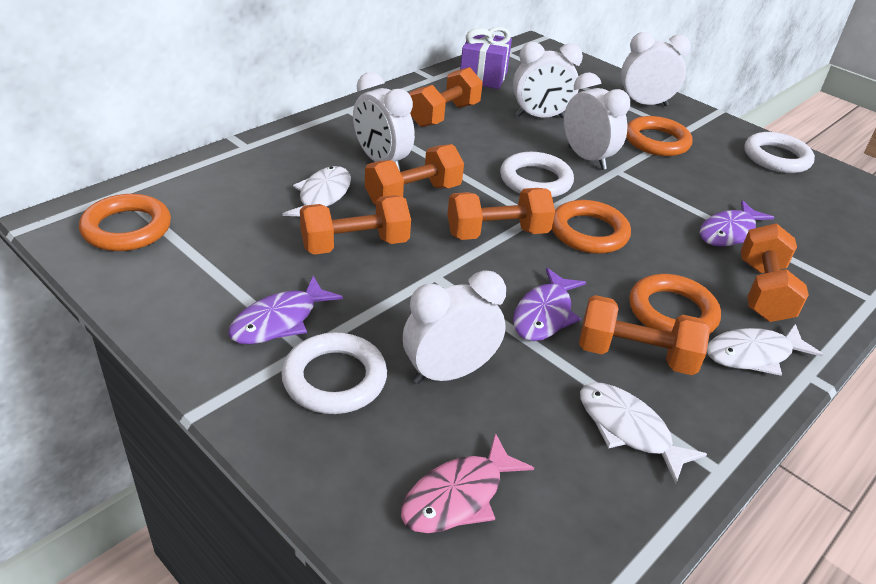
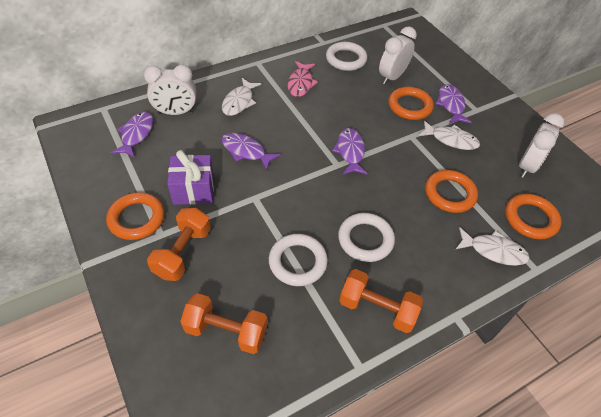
orange dumbbell: 6 -> 3
purple fish: 3 -> 4
white clock: 5 -> 3

